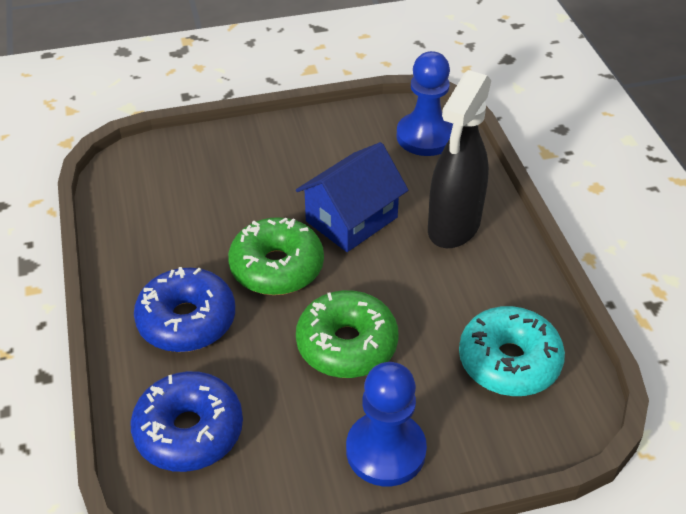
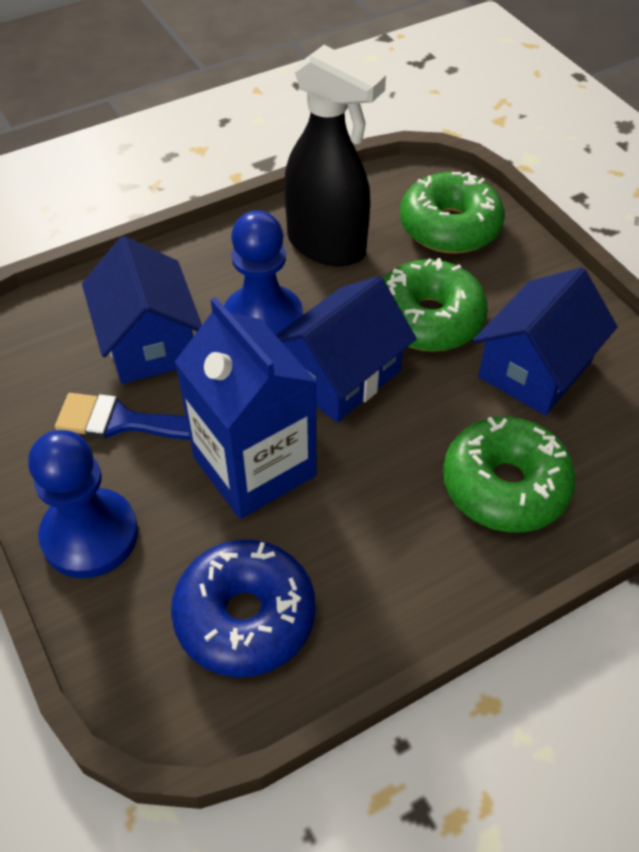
blue brush: 0 -> 1
blue carton: 0 -> 1
blue donut: 2 -> 1
blue house: 1 -> 3
green donut: 2 -> 3
turquoise donut: 1 -> 0

